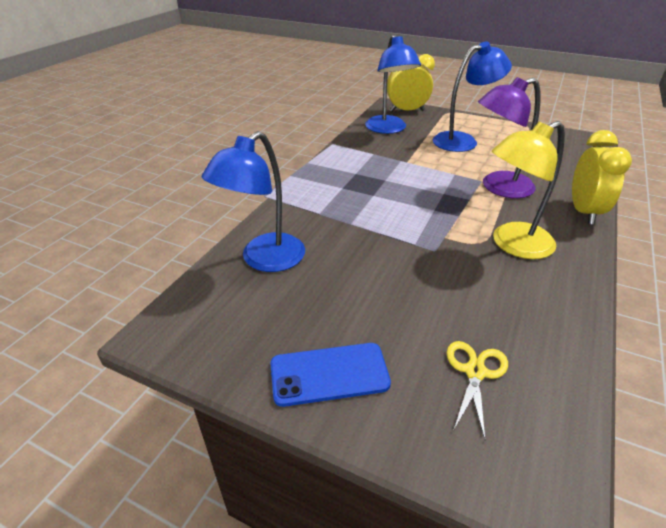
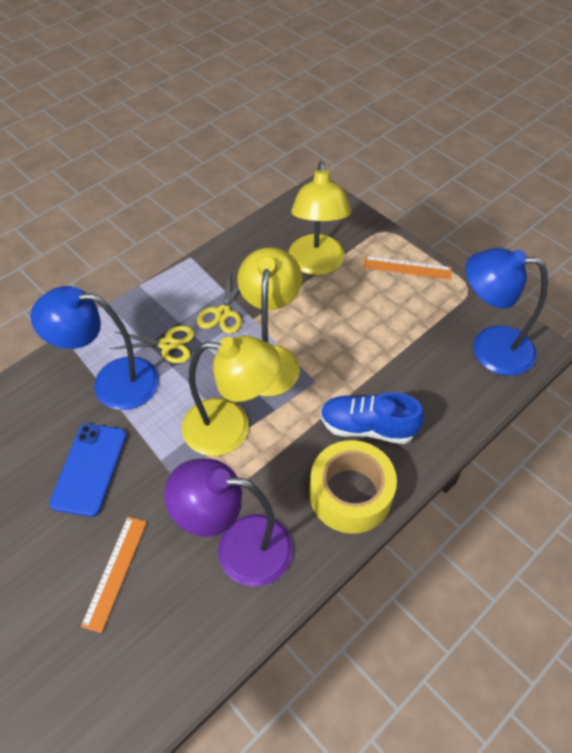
blue lamp: 3 -> 2
blue shoe: 0 -> 1
orange ruler: 0 -> 2
yellow clock: 2 -> 0
yellow lamp: 1 -> 3
yellow scissors: 1 -> 2
yellow tape: 0 -> 1

